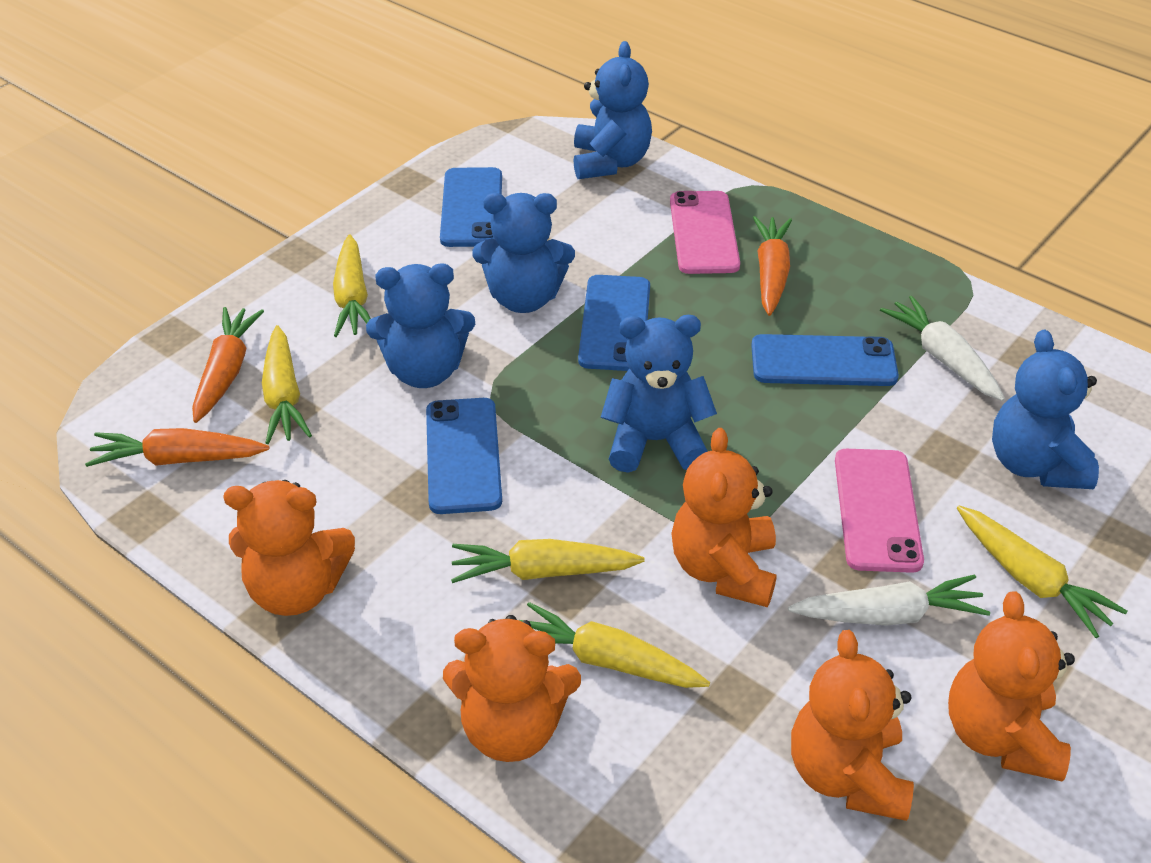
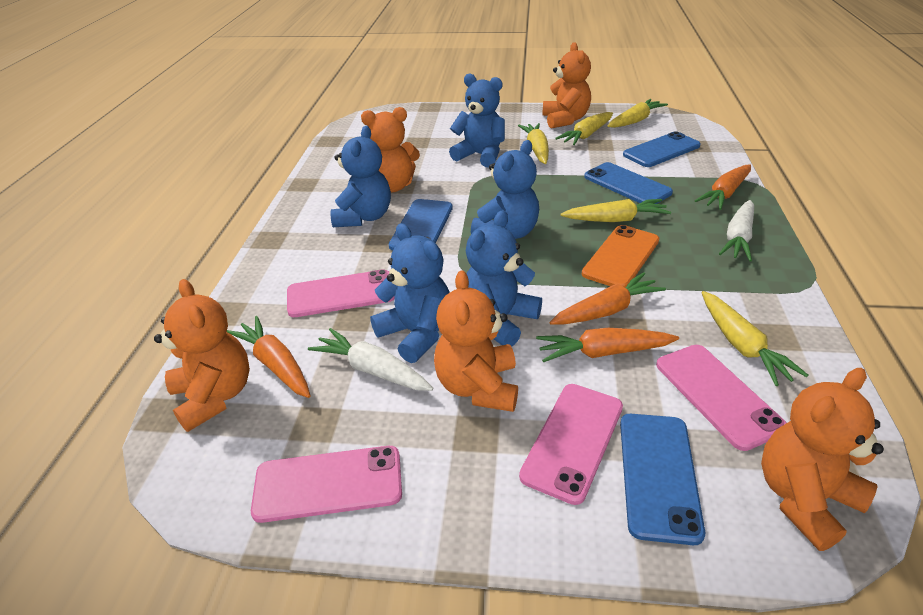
orange carrot: 3 -> 4
orange phone: 0 -> 1
pink phone: 2 -> 4

